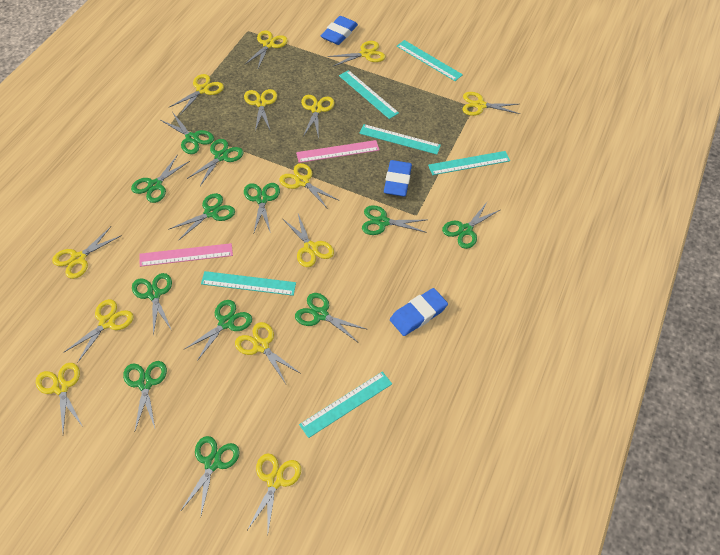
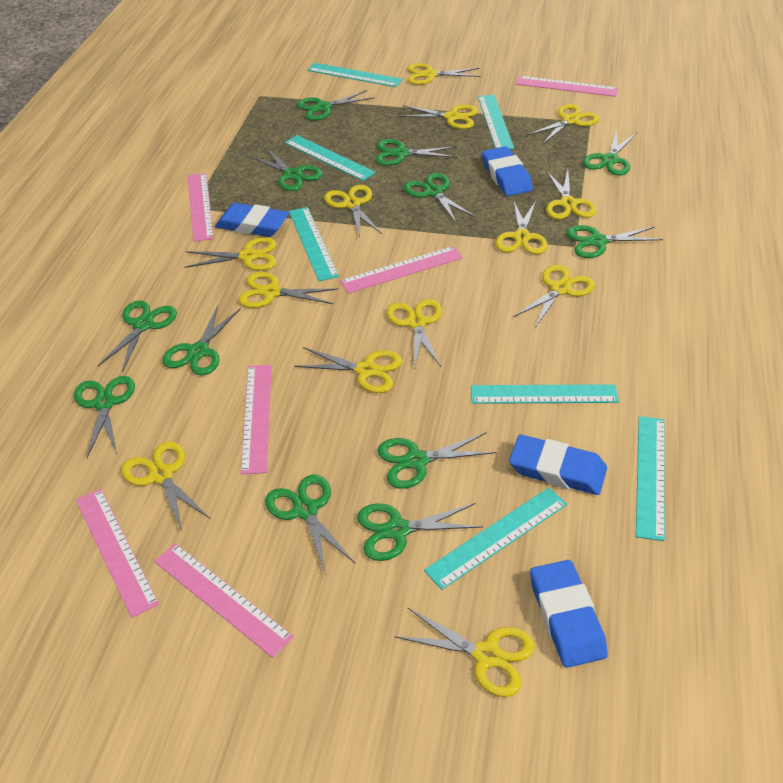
blue eraser: 3 -> 4
pink ruler: 2 -> 6
turquoise ruler: 6 -> 7

